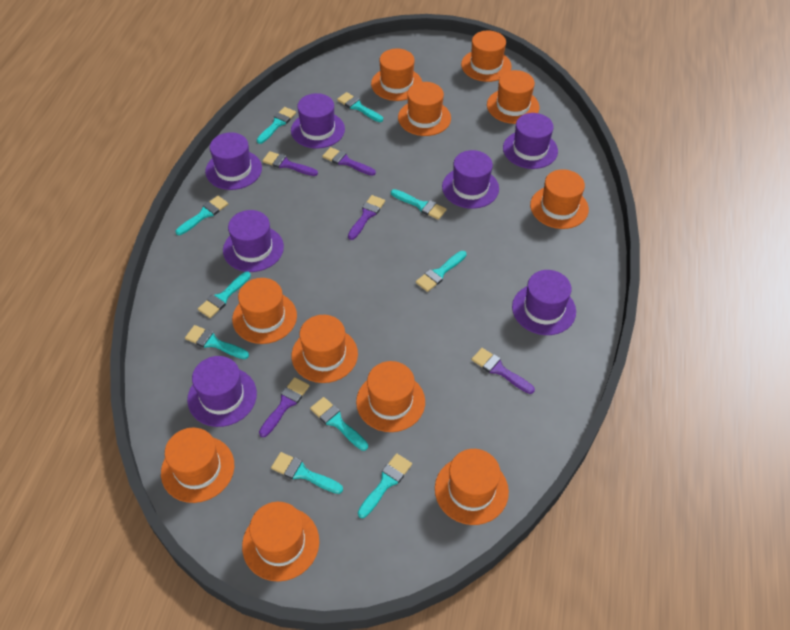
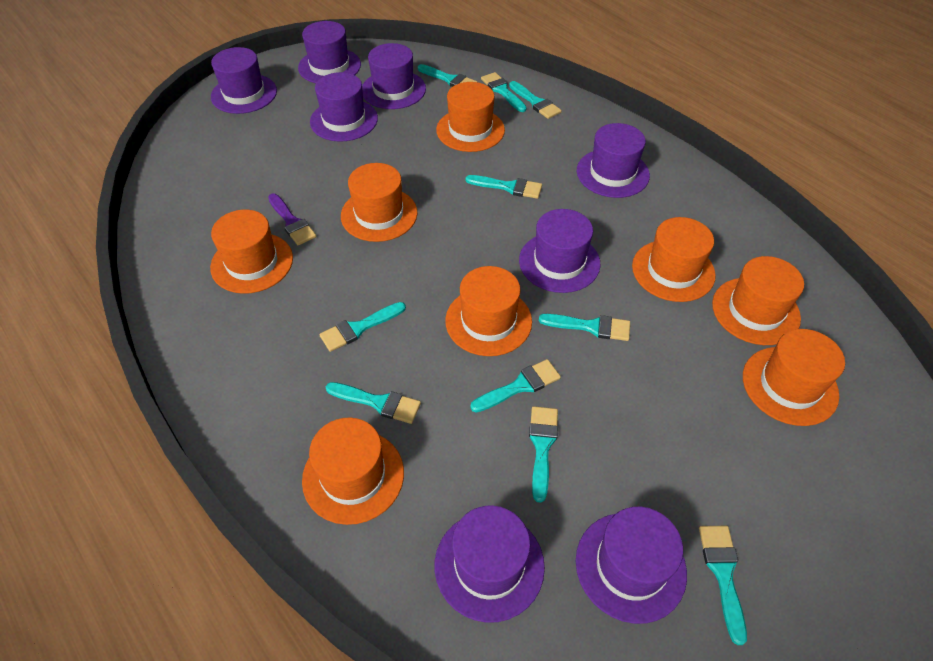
orange hat: 11 -> 8
purple brush: 5 -> 1
purple hat: 7 -> 8

